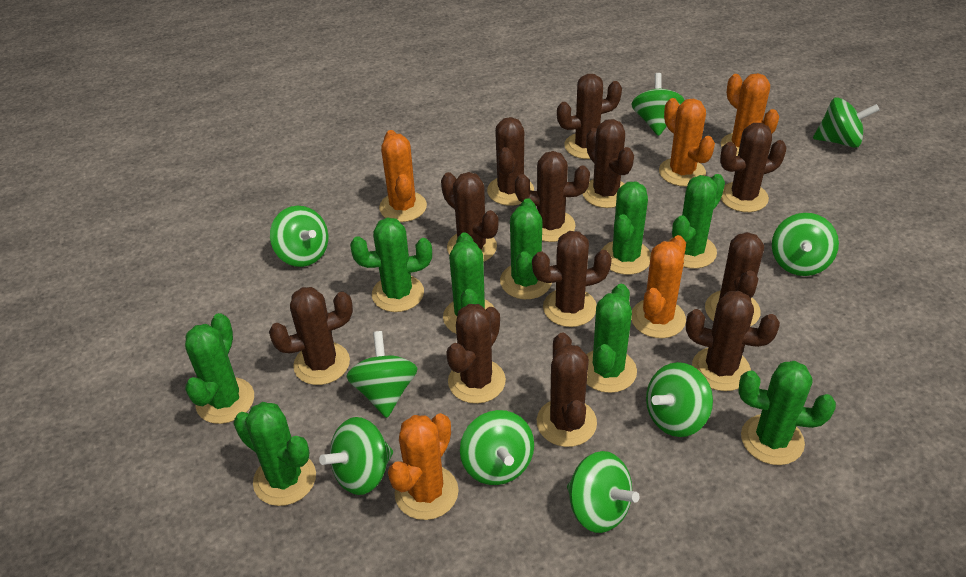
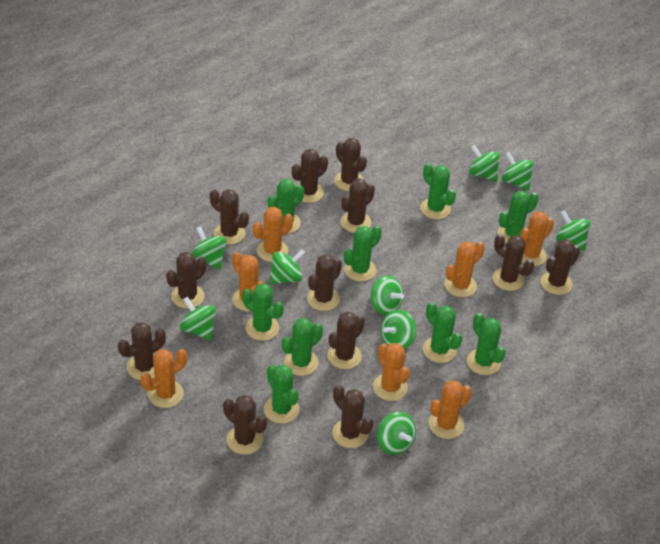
orange cactus: 5 -> 7

